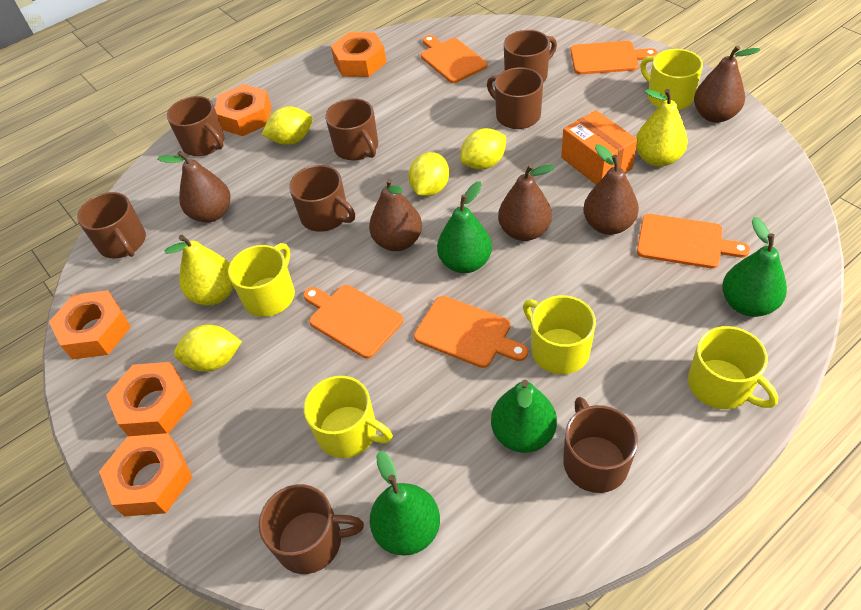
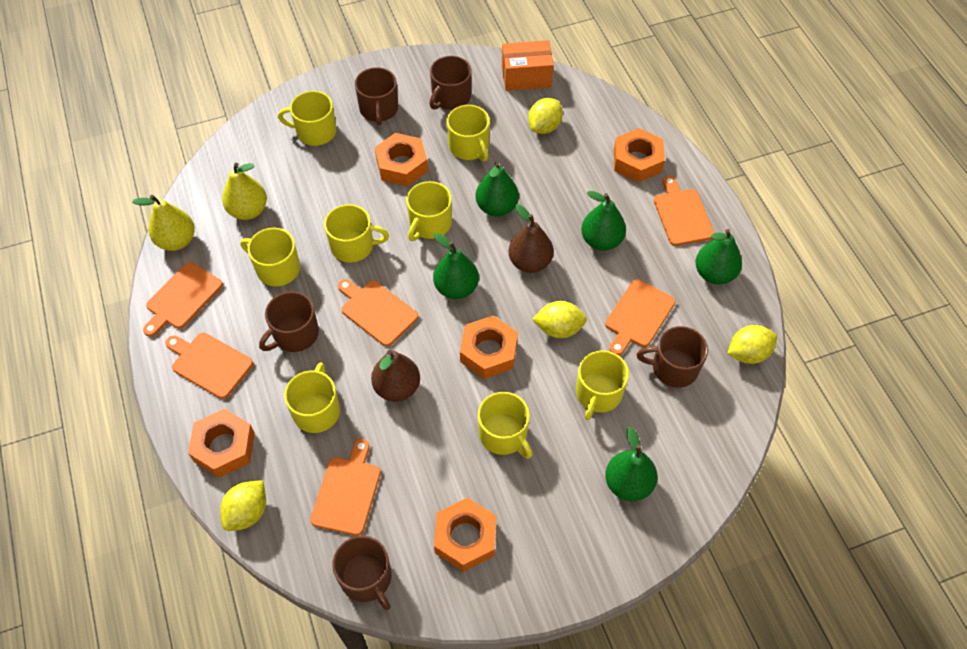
brown mug: 8 -> 5
brown pear: 5 -> 2
green pear: 4 -> 5
orange cutting board: 5 -> 6
yellow mug: 5 -> 8

